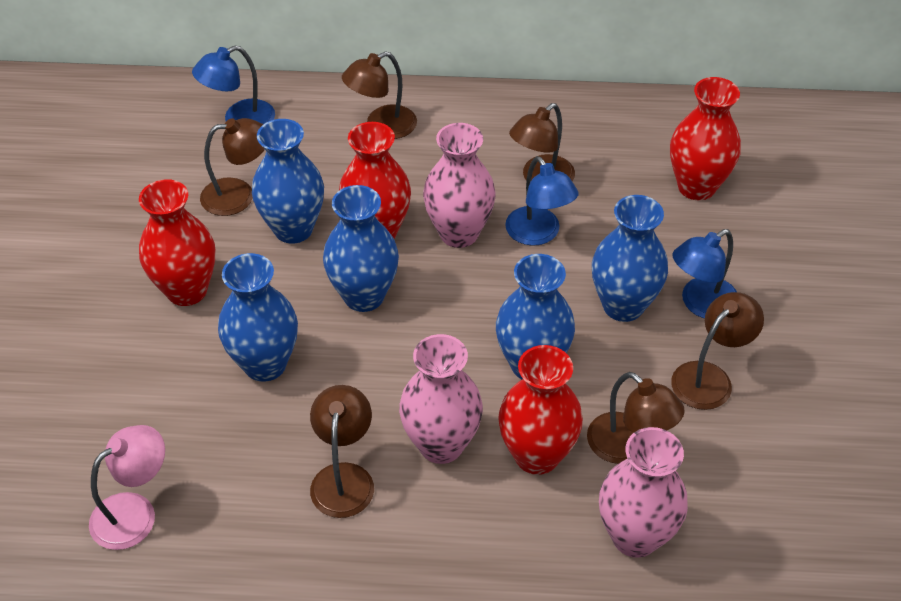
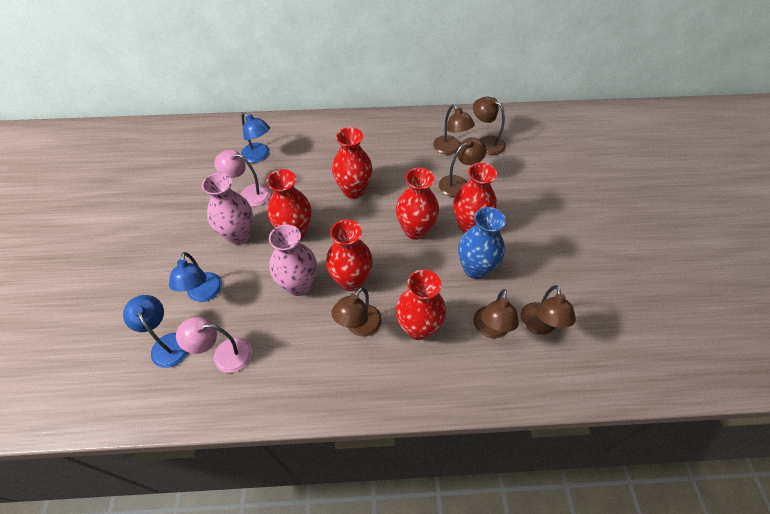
blue vase: 5 -> 1
pink lamp: 1 -> 2
pink vase: 3 -> 2
red vase: 4 -> 6

